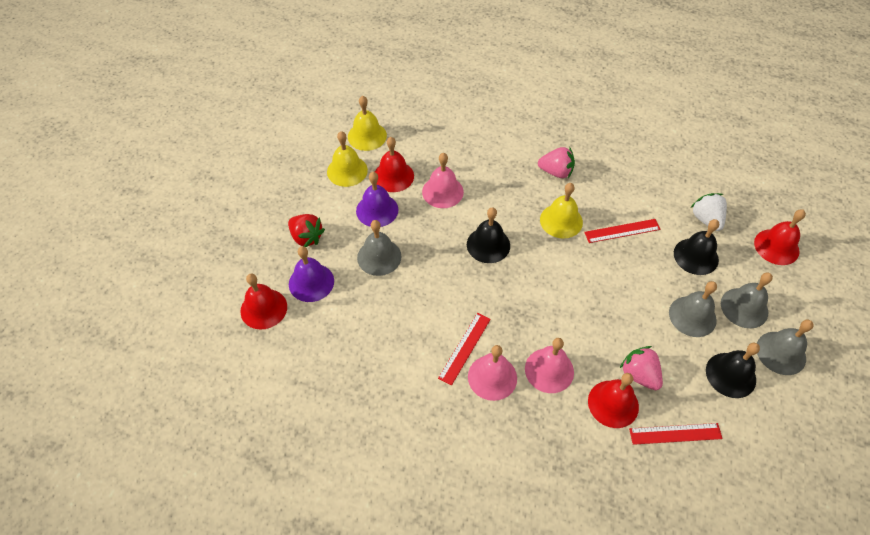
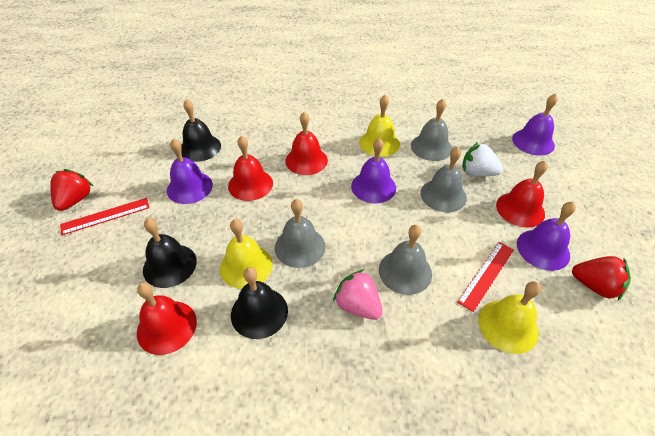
pink bell: 3 -> 0
pink strawberry: 2 -> 1
purple bell: 2 -> 4
red ruler: 3 -> 2
red strawberry: 1 -> 2

